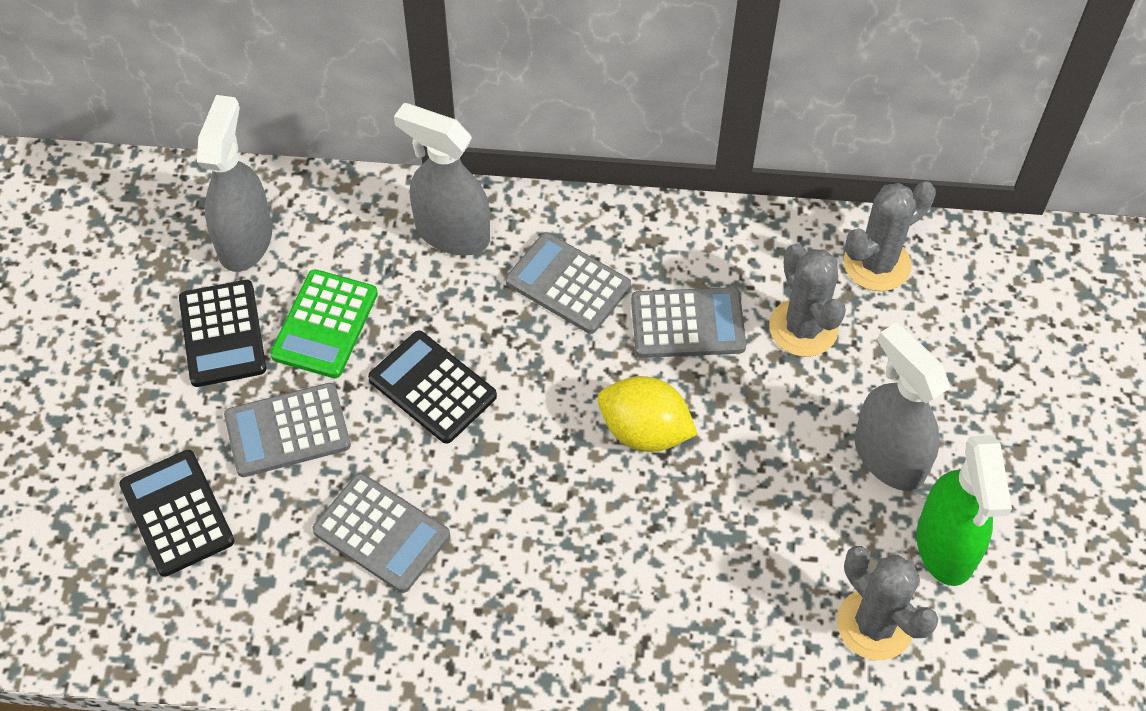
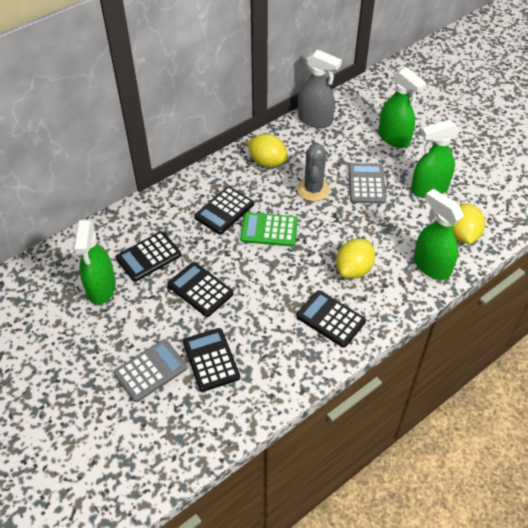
black calculator: 3 -> 5
green spray bottle: 1 -> 4
grey cactus: 3 -> 1
grey calculator: 4 -> 2
grey spray bottle: 3 -> 1
yellow lemon: 1 -> 3

